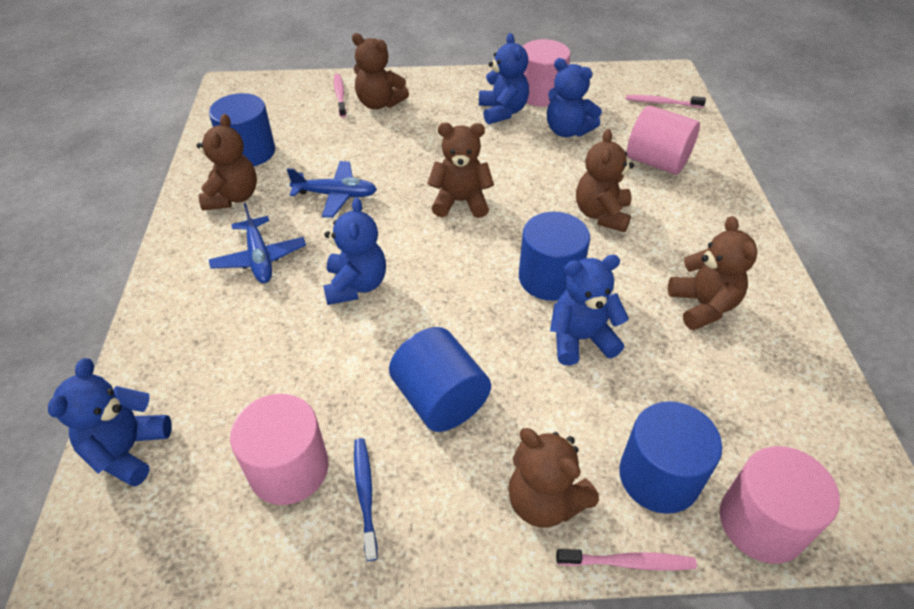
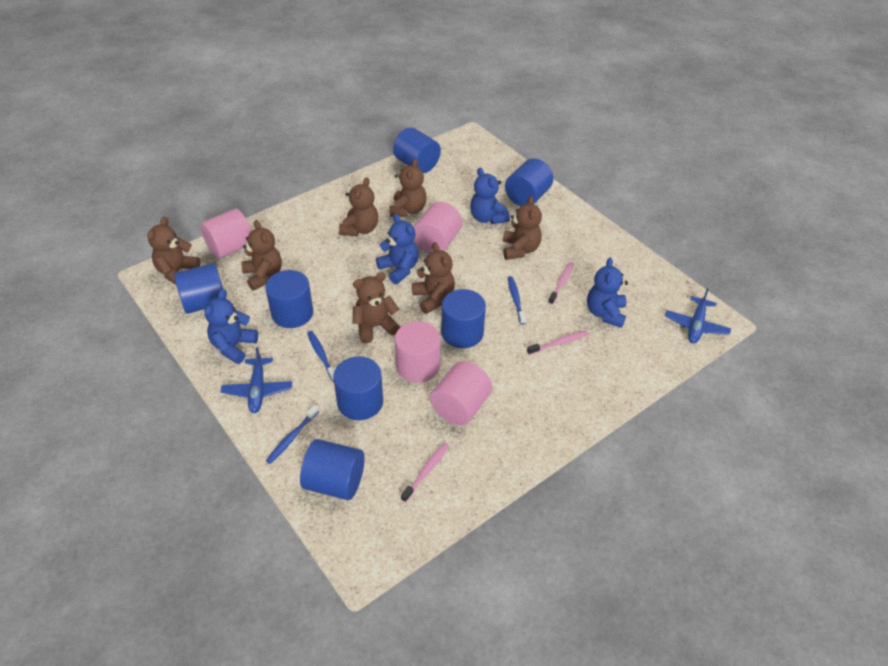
blue cylinder: 4 -> 7
blue teddy bear: 5 -> 4
blue toothbrush: 1 -> 3
brown teddy bear: 6 -> 7

